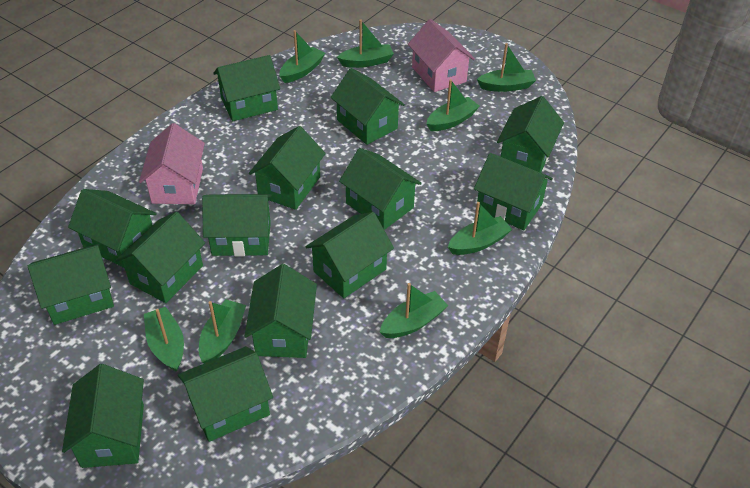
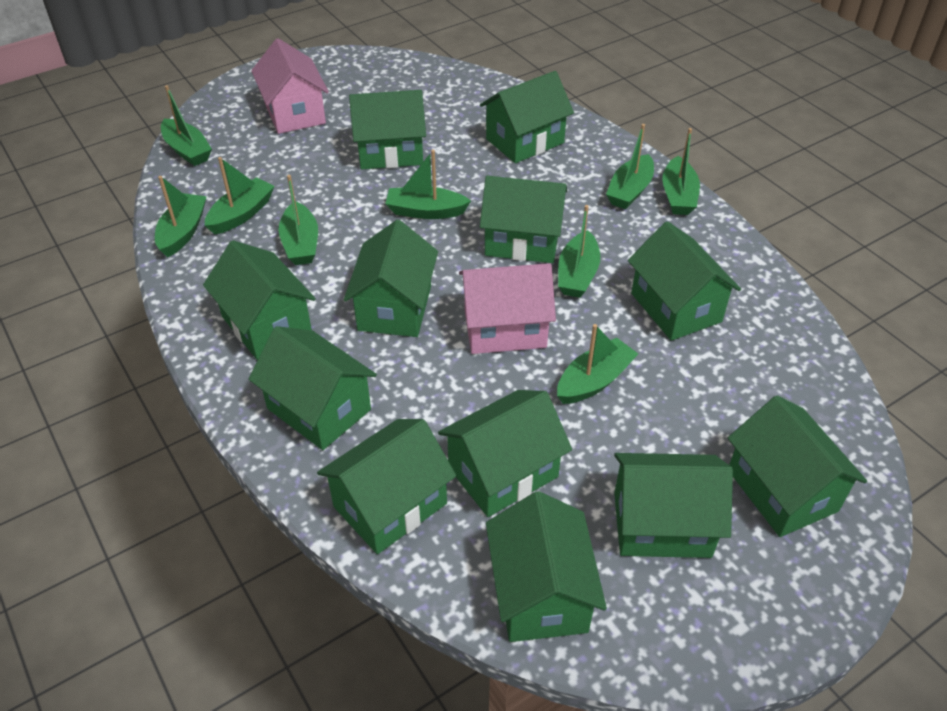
green boat: 8 -> 9
green house: 14 -> 12

